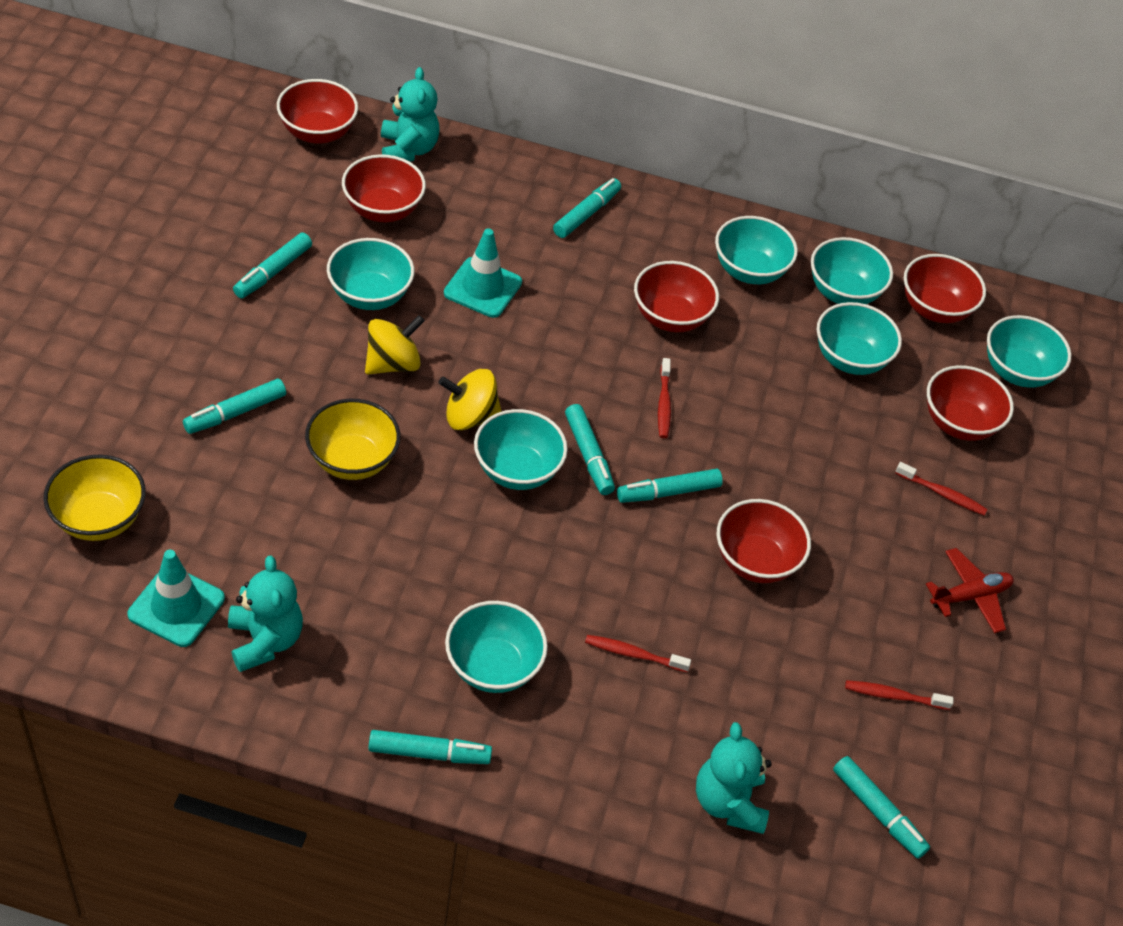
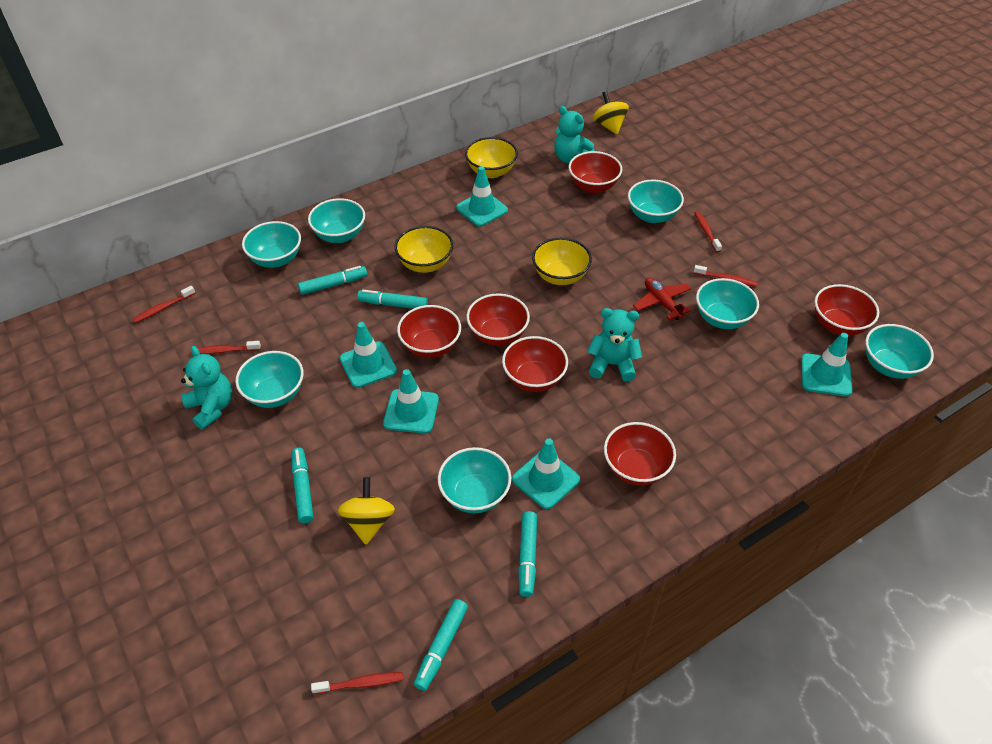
red toothbrush: 4 -> 5
turquoise marker: 7 -> 5
turquoise traffic cone: 2 -> 5
yellow bowl: 2 -> 3

